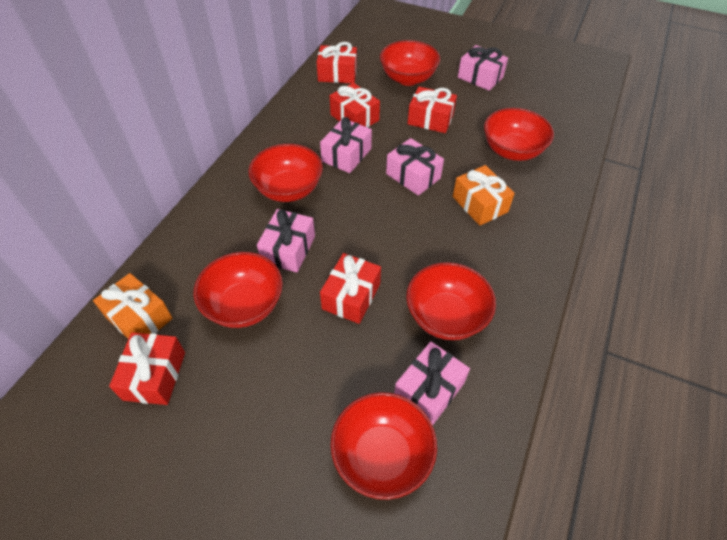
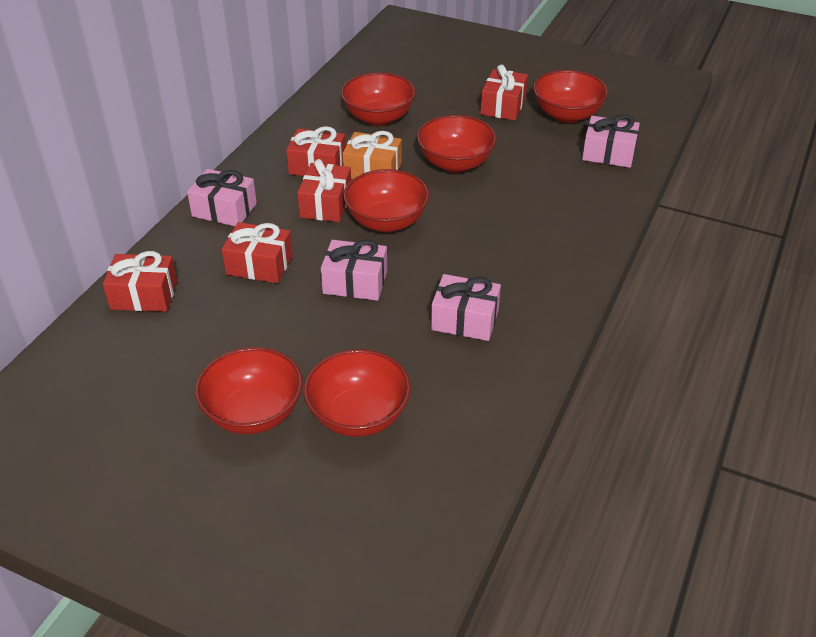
orange gift: 2 -> 1
pink gift: 5 -> 4

